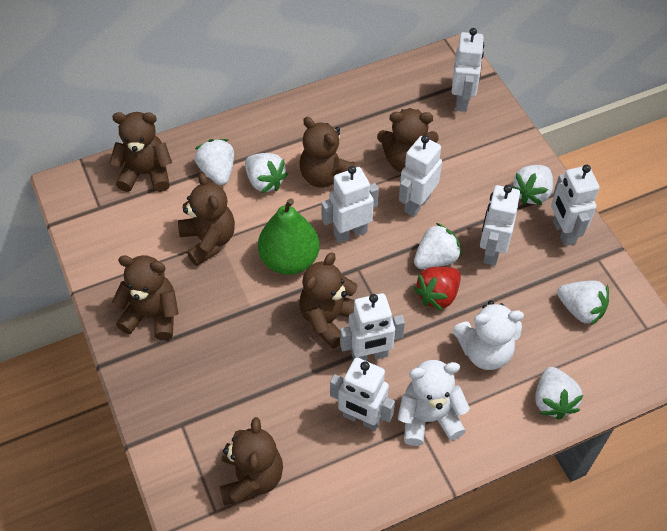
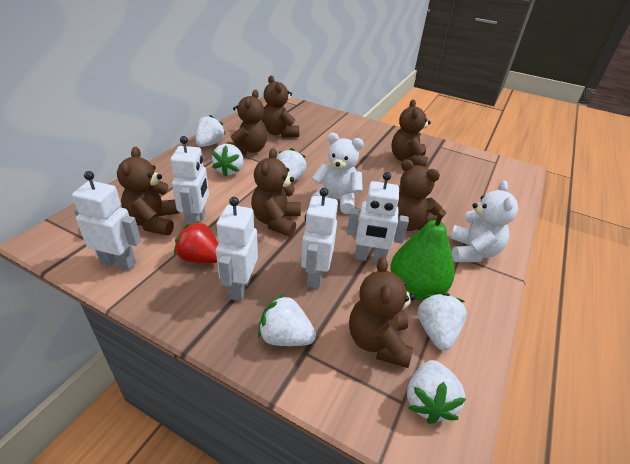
white robot: 7 -> 5

